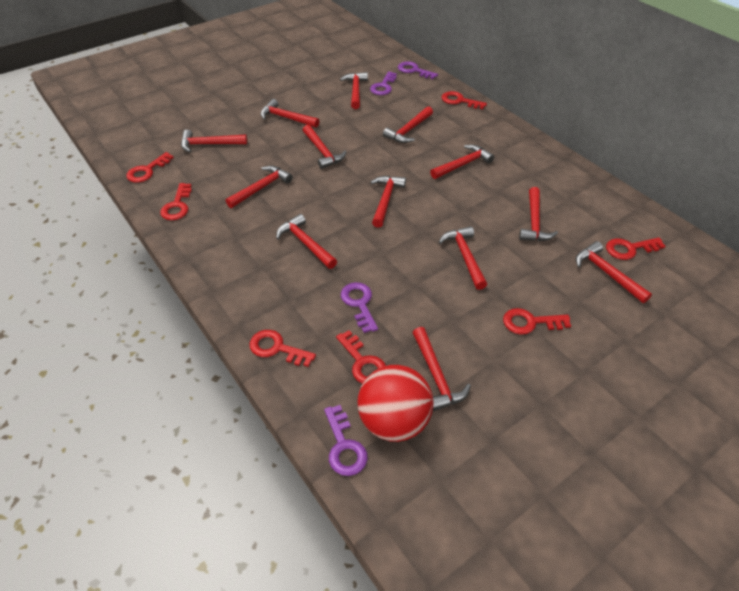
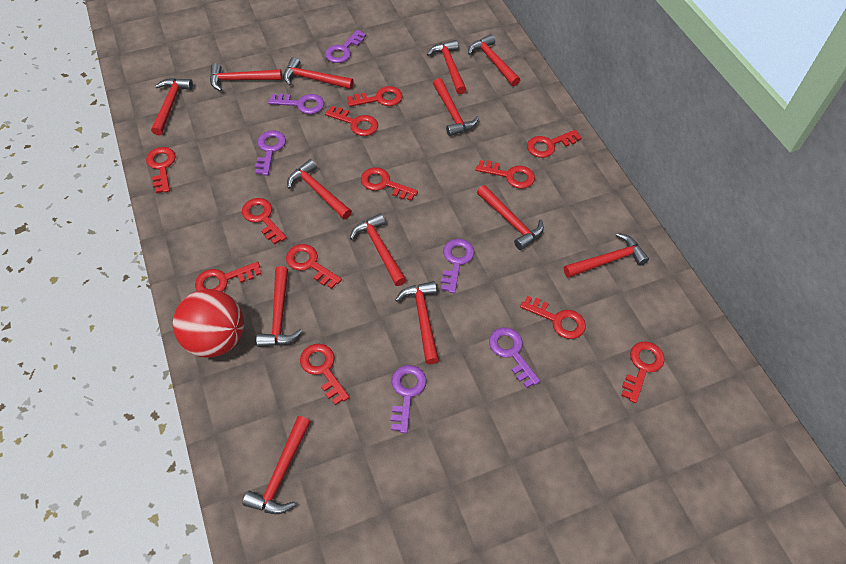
purple key: 4 -> 6
red key: 7 -> 12

